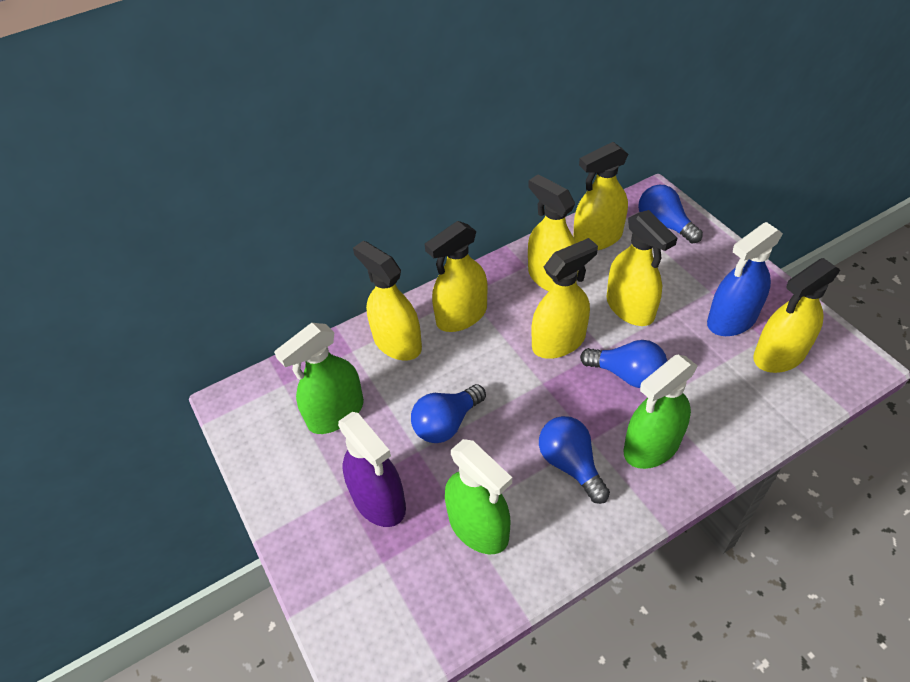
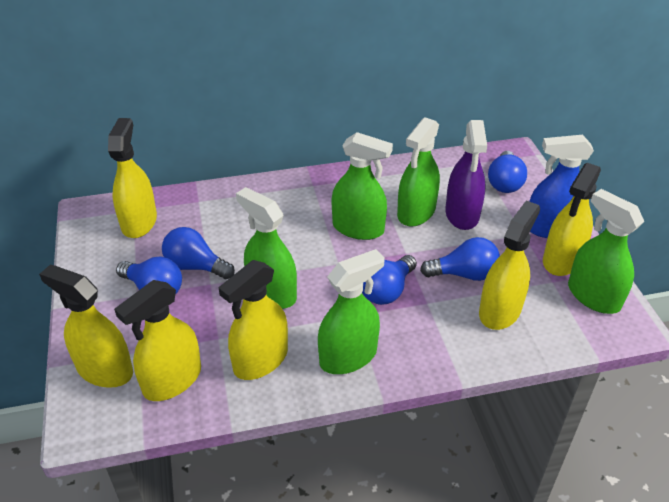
blue light bulb: 4 -> 5
green spray bottle: 3 -> 5
yellow spray bottle: 7 -> 6

